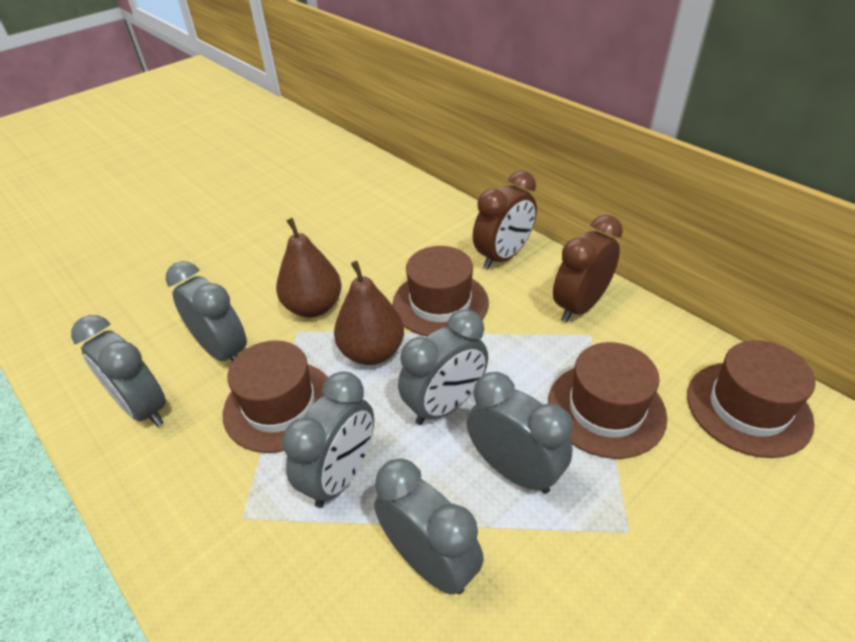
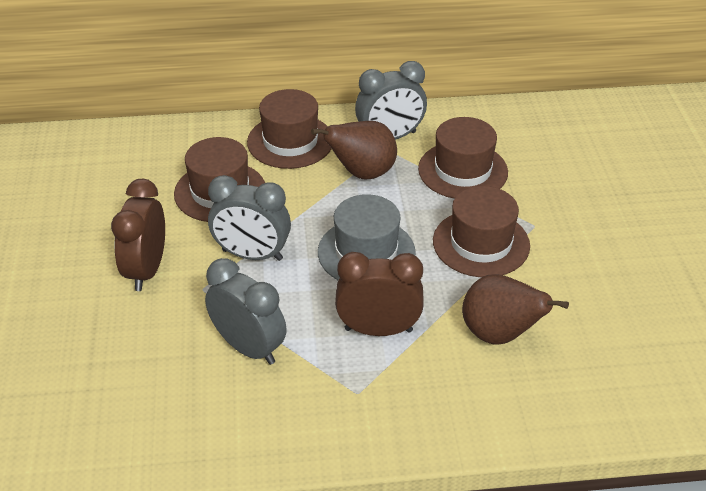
grey clock: 6 -> 3
grey hat: 0 -> 1

